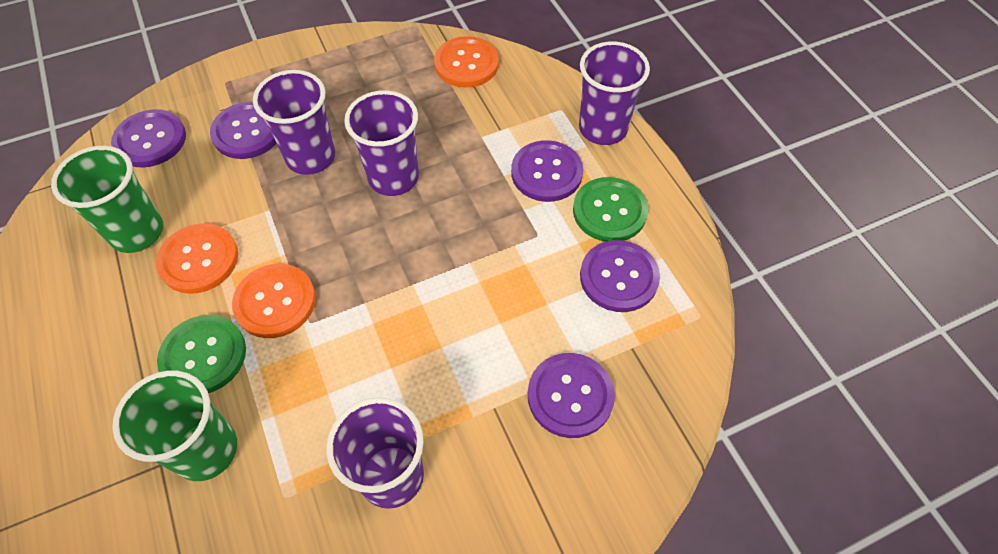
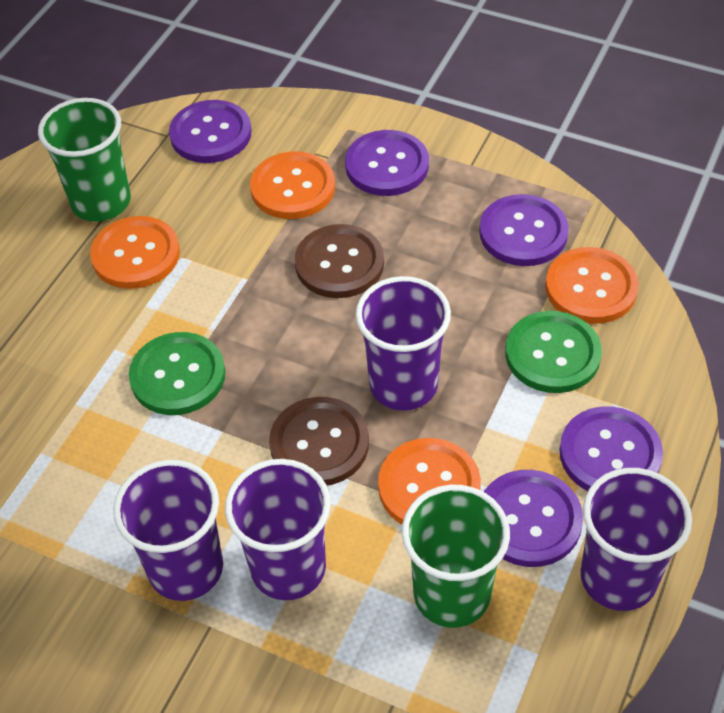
brown button: 0 -> 2
orange button: 3 -> 4

